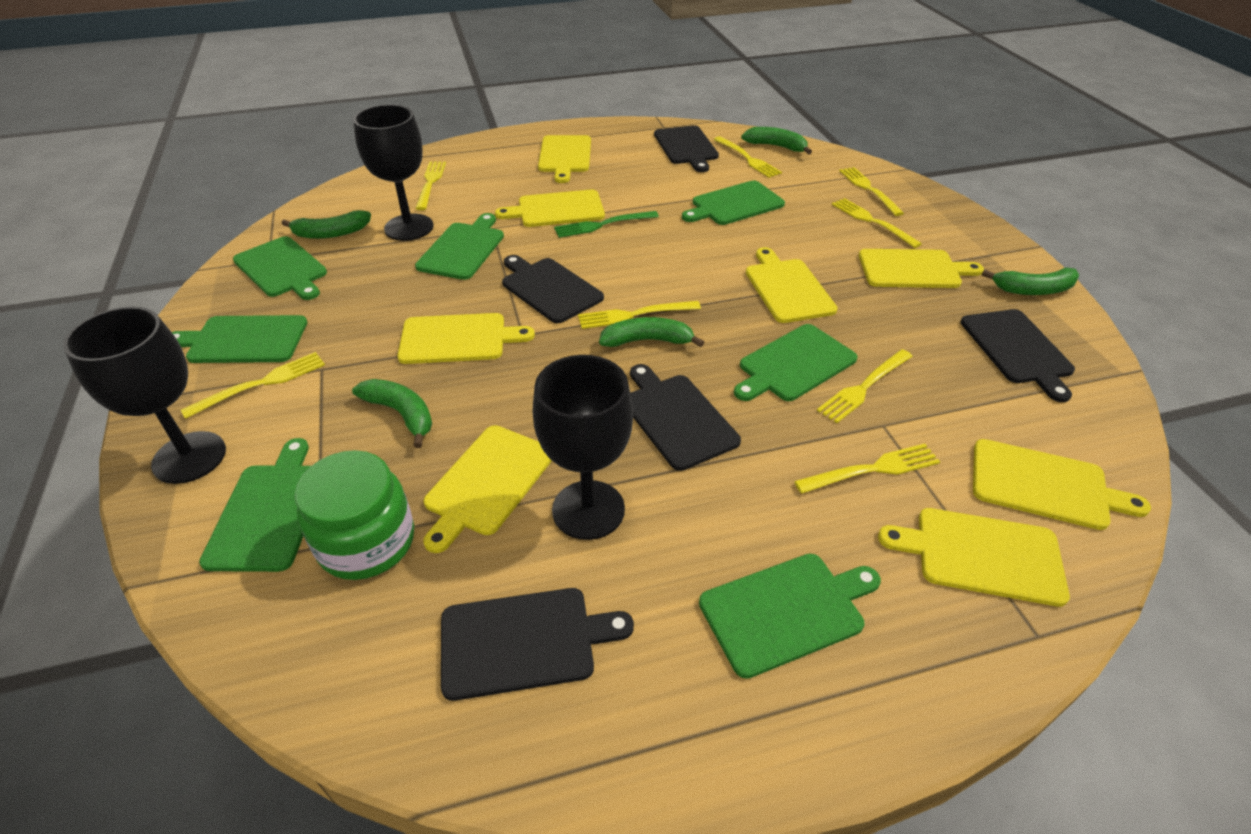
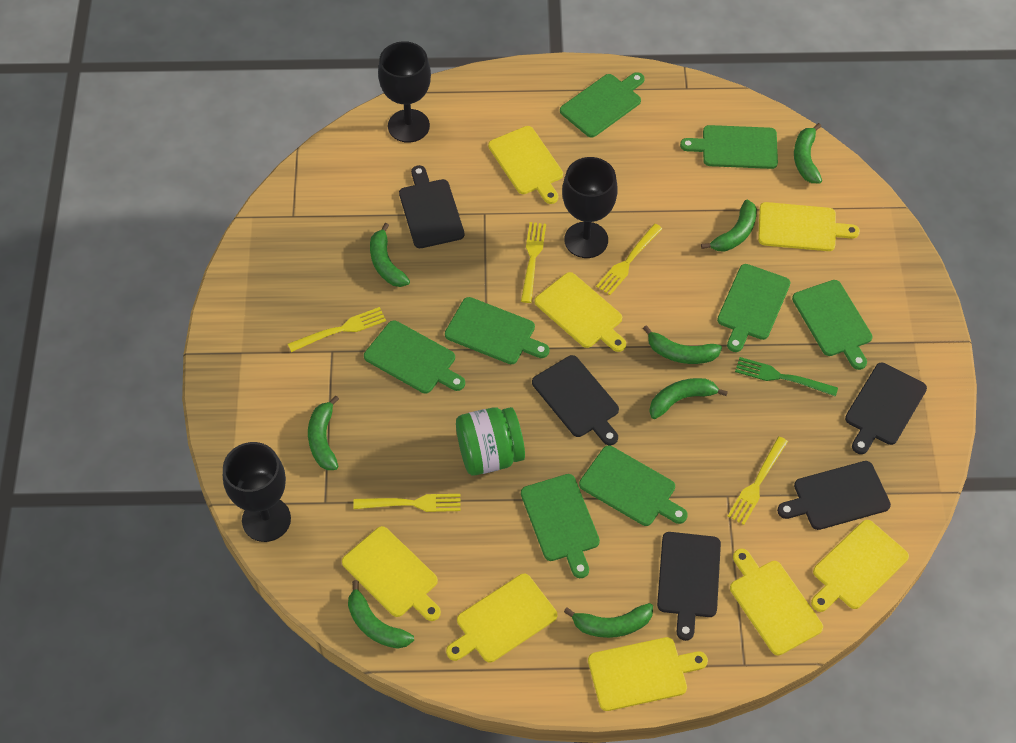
green banana: 5 -> 8
green cutting board: 7 -> 8
yellow fork: 8 -> 5

